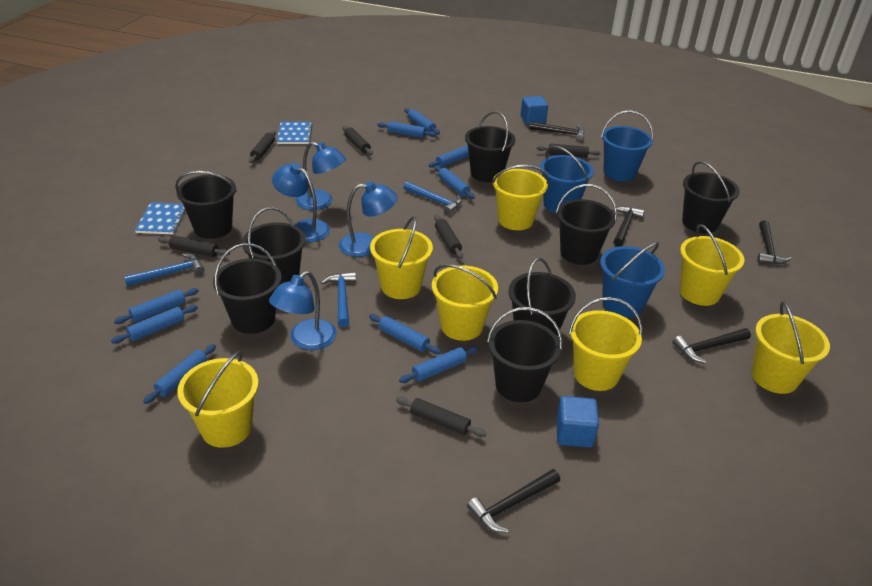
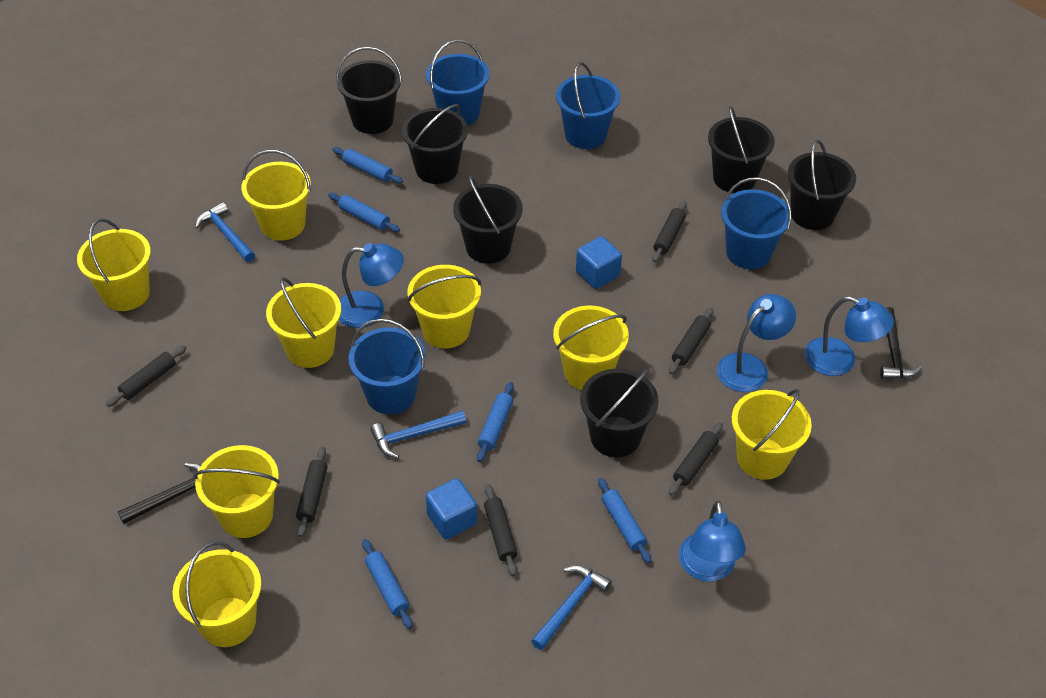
black bucket: 8 -> 6
black hammer: 5 -> 2
blue bucket: 3 -> 4
blue notebook: 2 -> 0
blue rolling pin: 9 -> 5
yellow bucket: 7 -> 8

